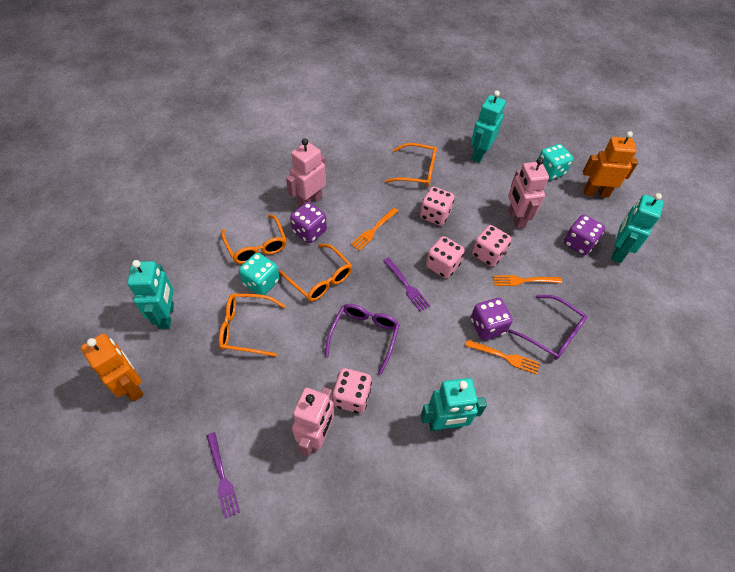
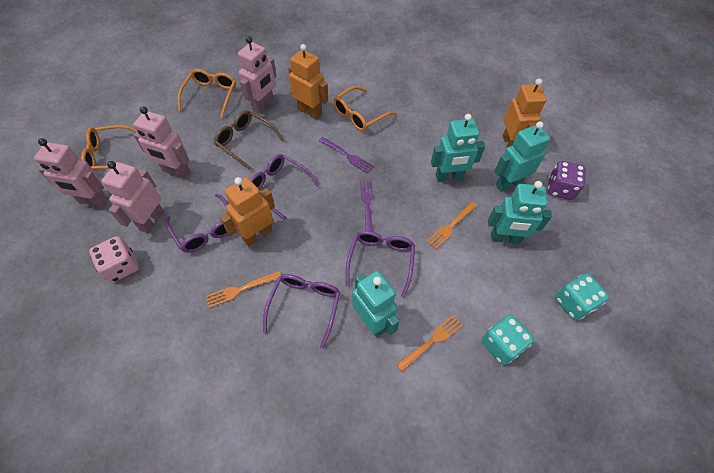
brown glasses: 0 -> 1
orange glasses: 4 -> 3
orange robot: 2 -> 3
pink dice: 4 -> 1
pink robot: 3 -> 4
purple dice: 3 -> 1
purple glasses: 2 -> 4

